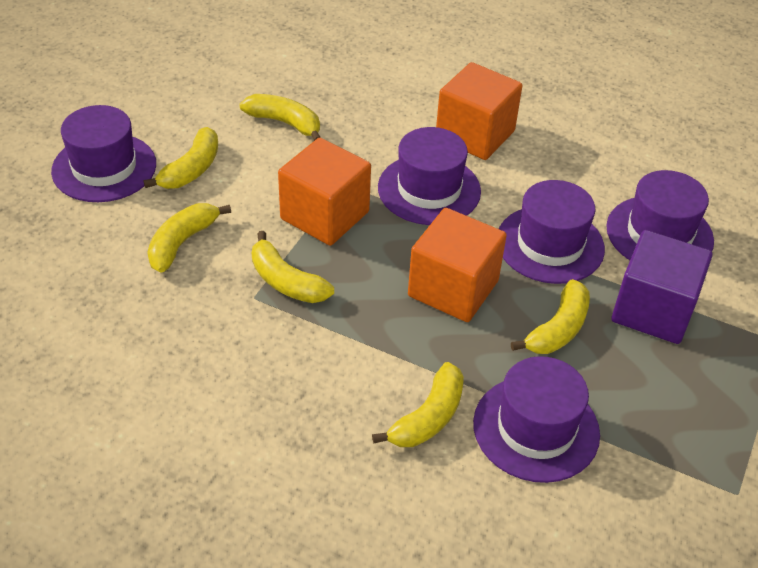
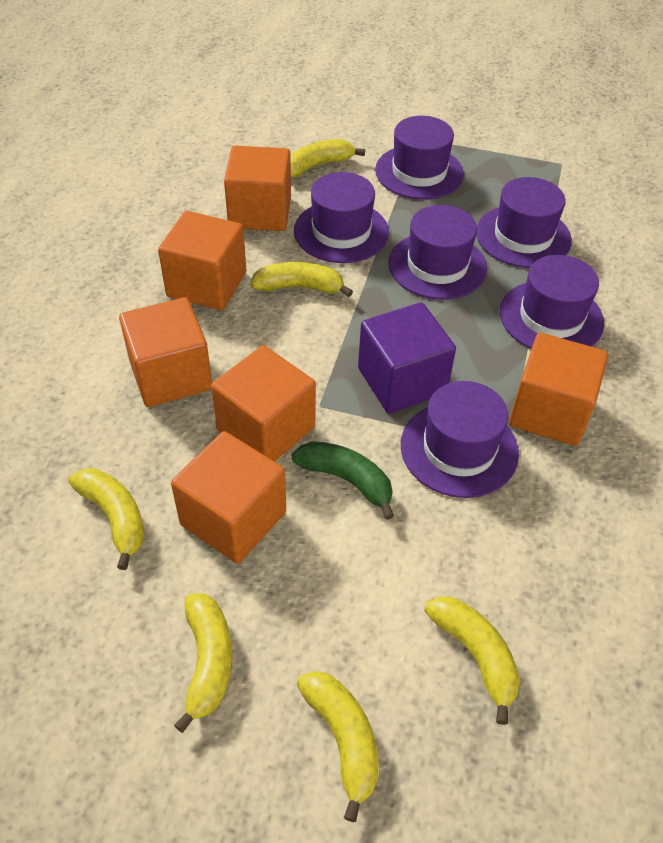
green banana: 0 -> 1
orange cube: 3 -> 6
purple hat: 5 -> 6

